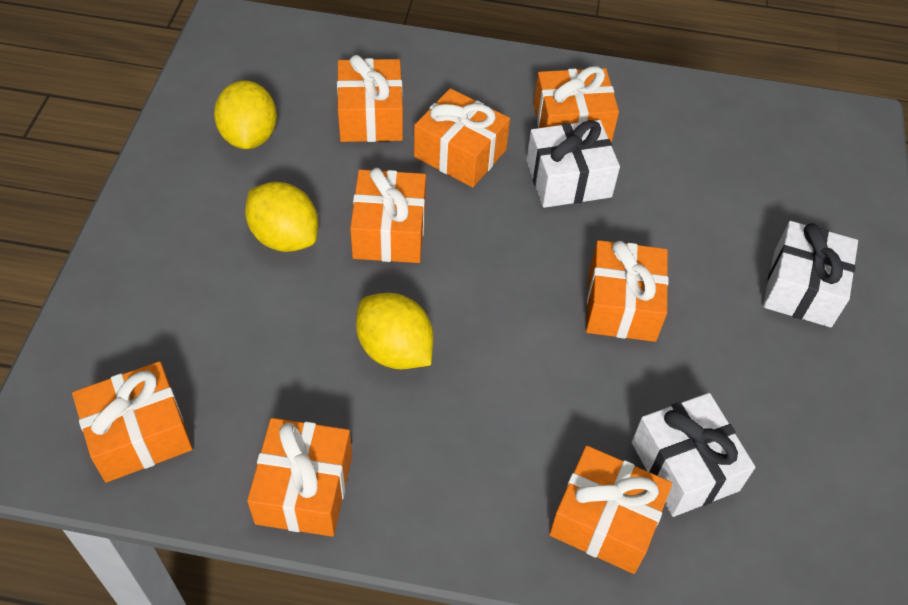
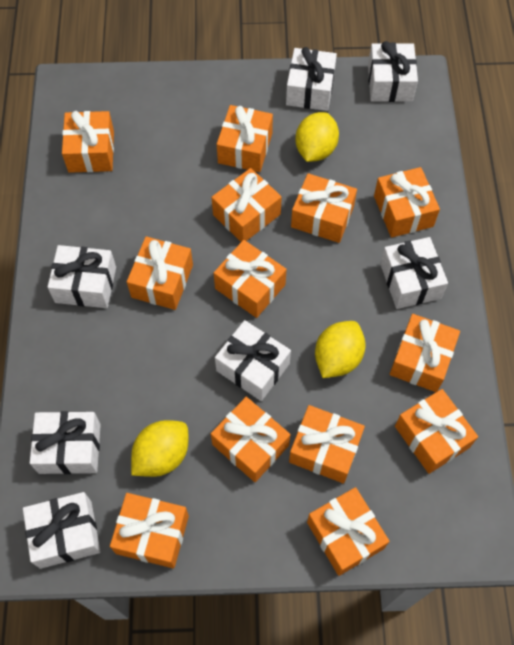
orange gift: 8 -> 13
white gift: 3 -> 7

